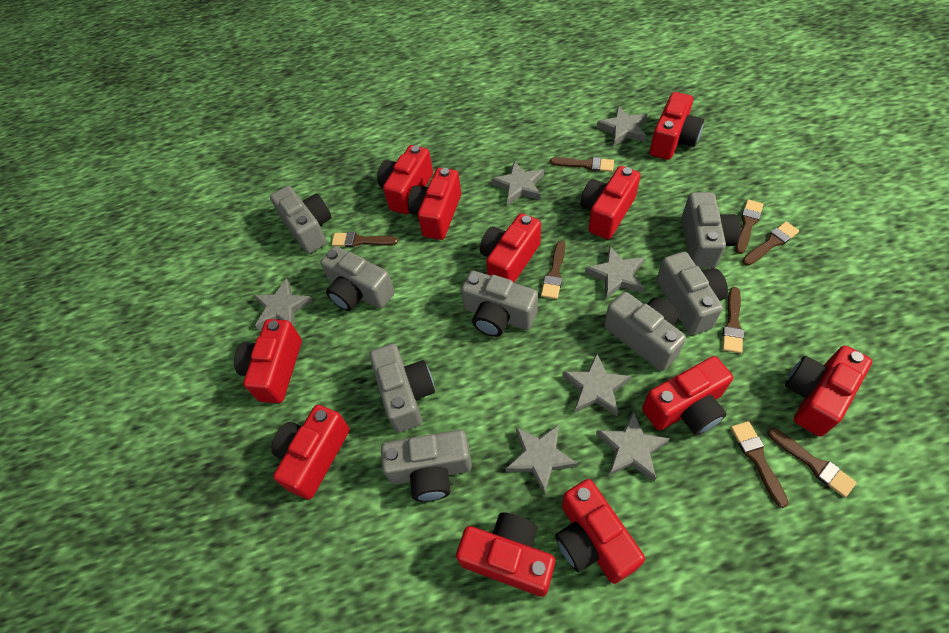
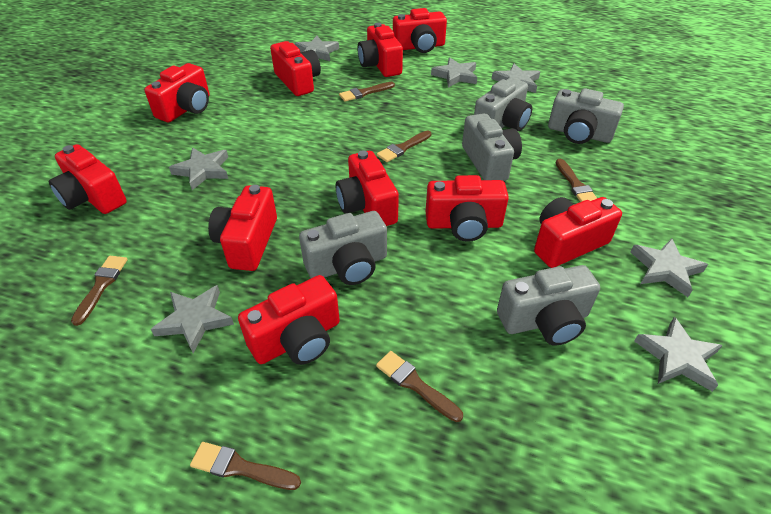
brown brush: 8 -> 6
grey camera: 8 -> 5
red camera: 11 -> 10

